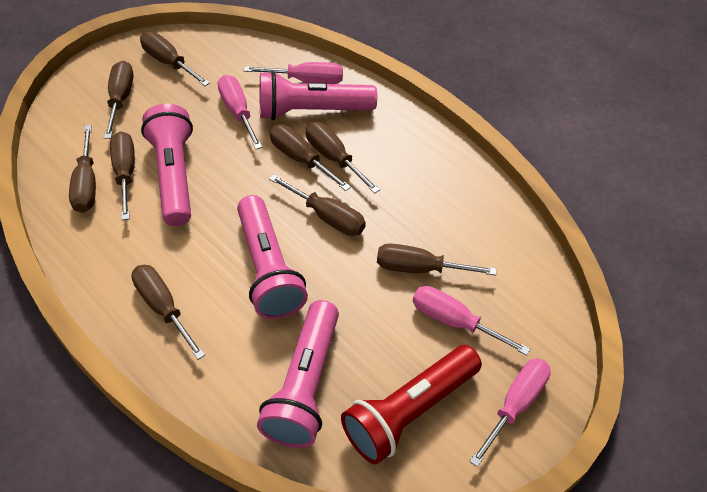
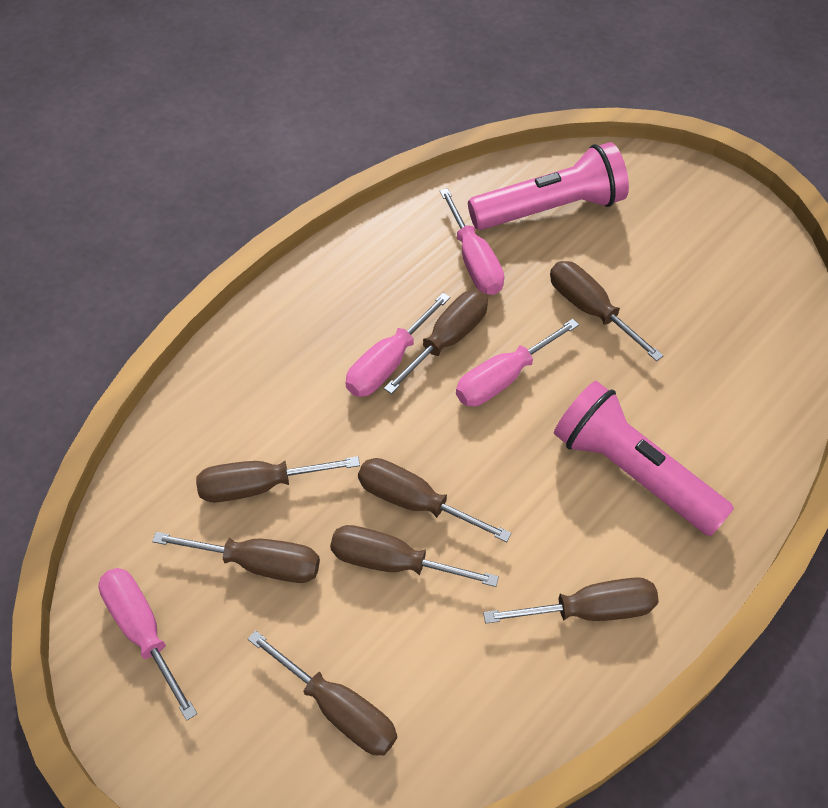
brown screwdriver: 9 -> 8
pink flashlight: 4 -> 2
red flashlight: 1 -> 0

